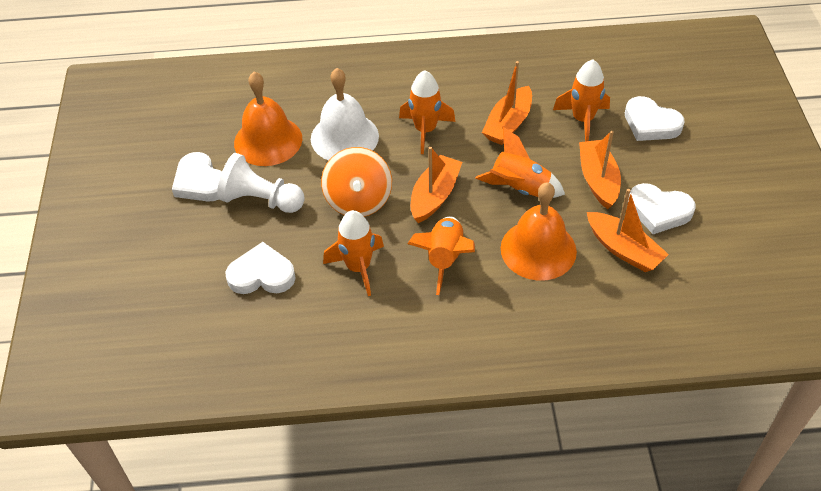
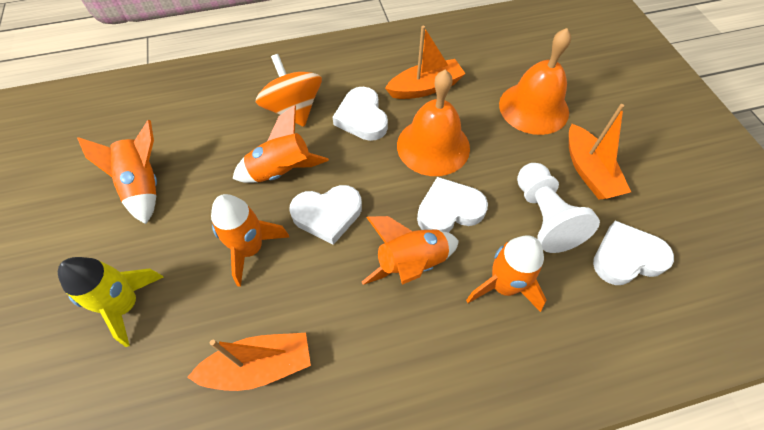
orange boat: 4 -> 3
white bell: 1 -> 0
yellow rocket: 0 -> 1

